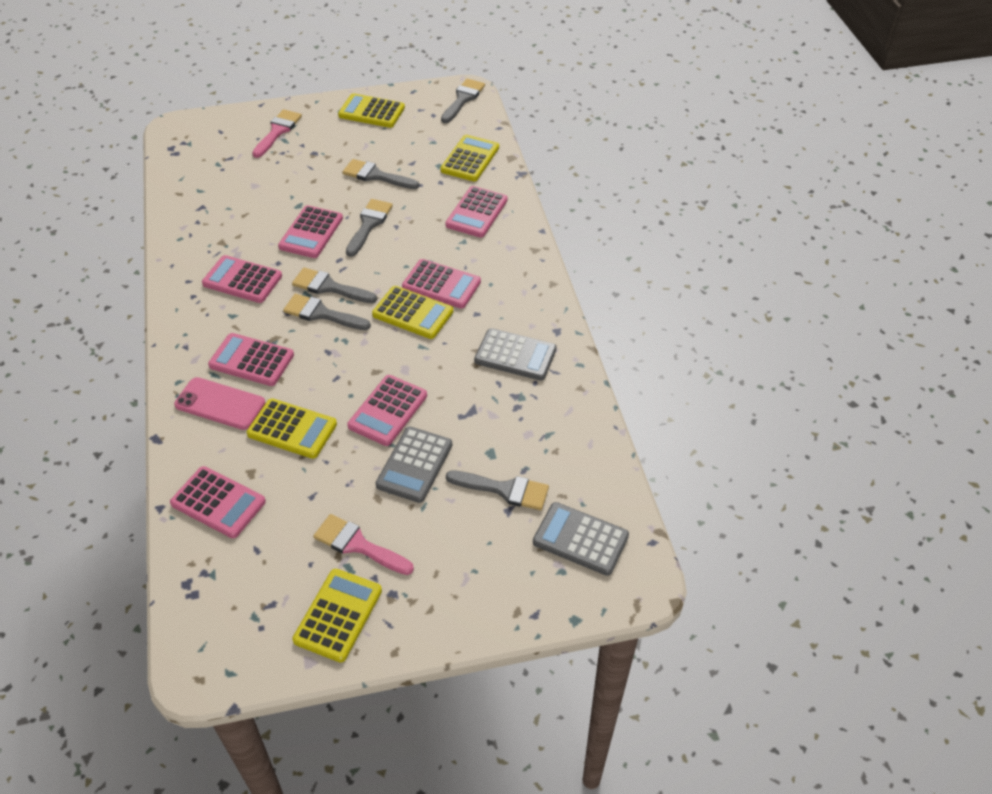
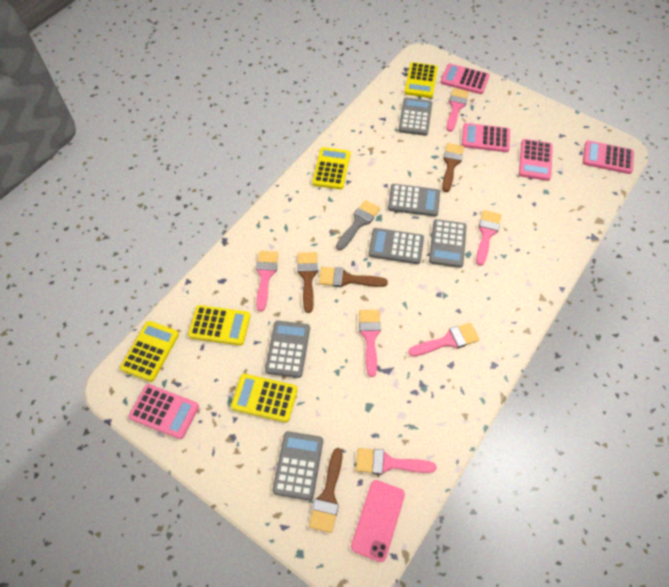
brown brush: 0 -> 4
grey brush: 6 -> 1
grey calculator: 3 -> 6
pink brush: 2 -> 6
pink calculator: 7 -> 5

